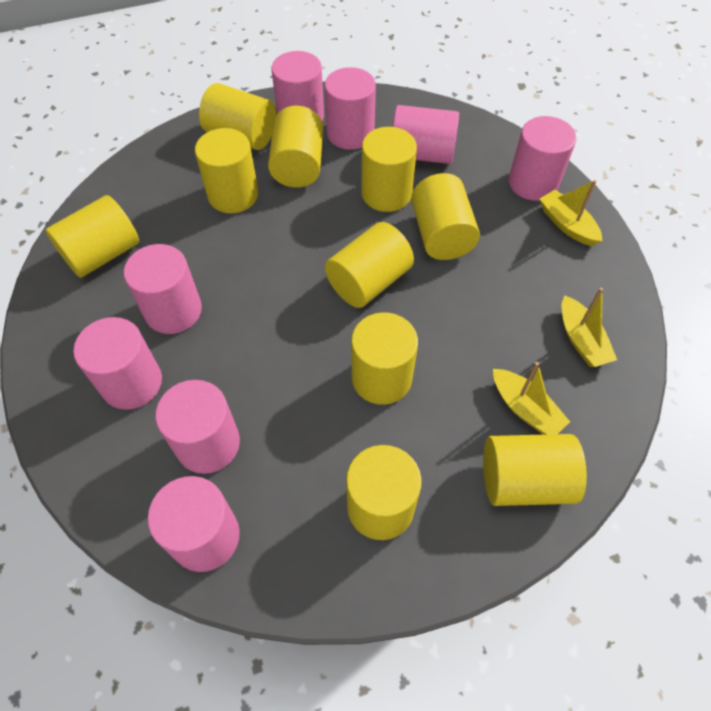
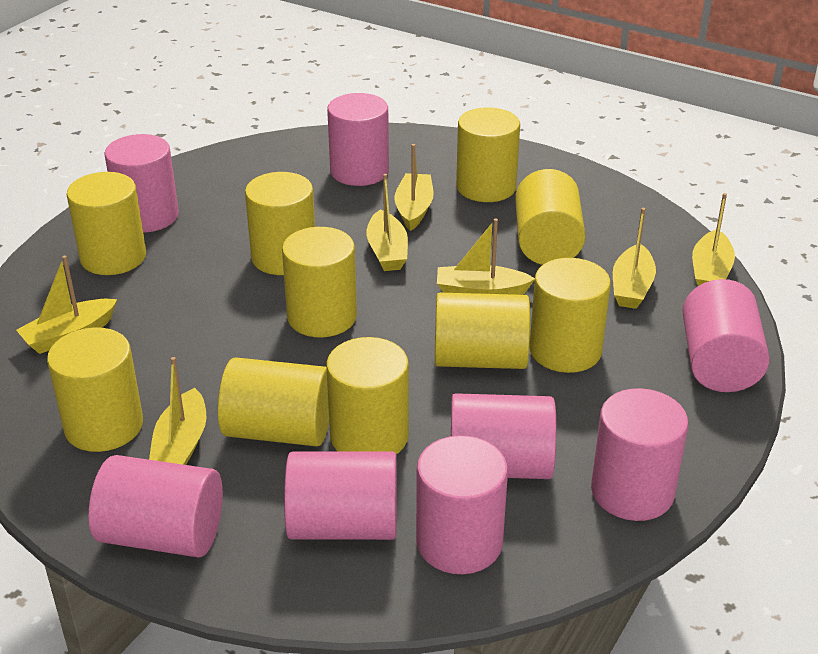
yellow boat: 3 -> 7

